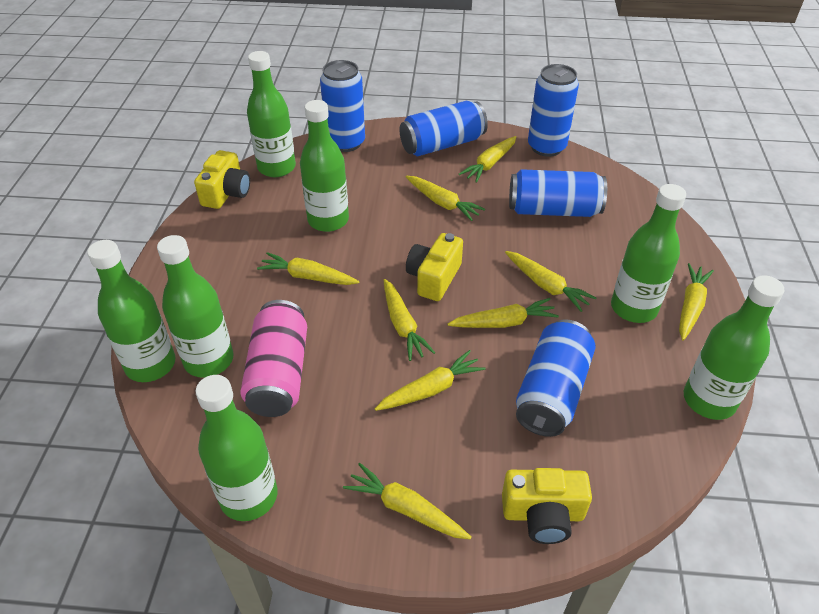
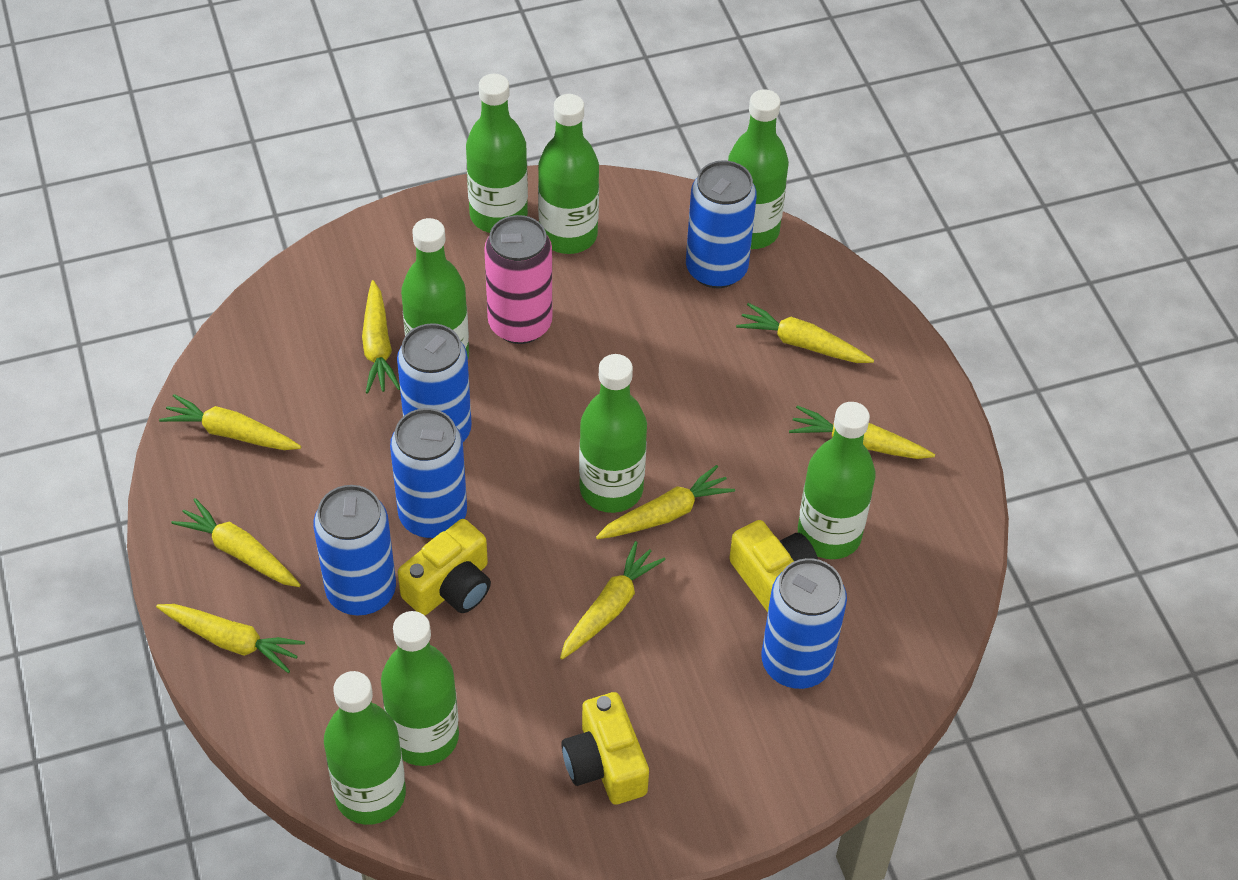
green bottle: 7 -> 8
yellow carrot: 9 -> 8

